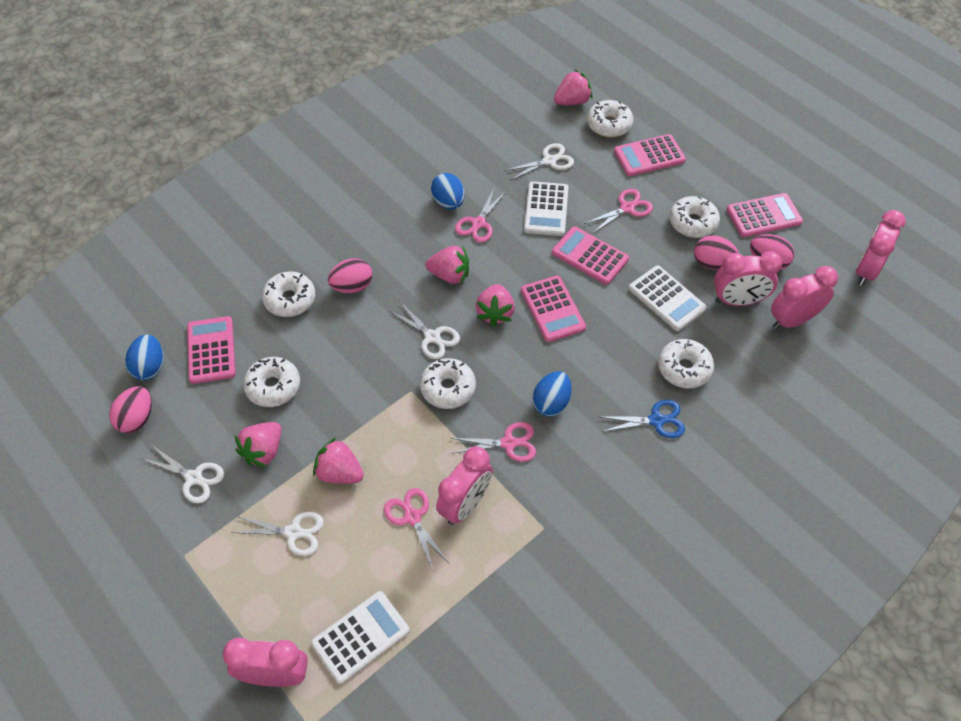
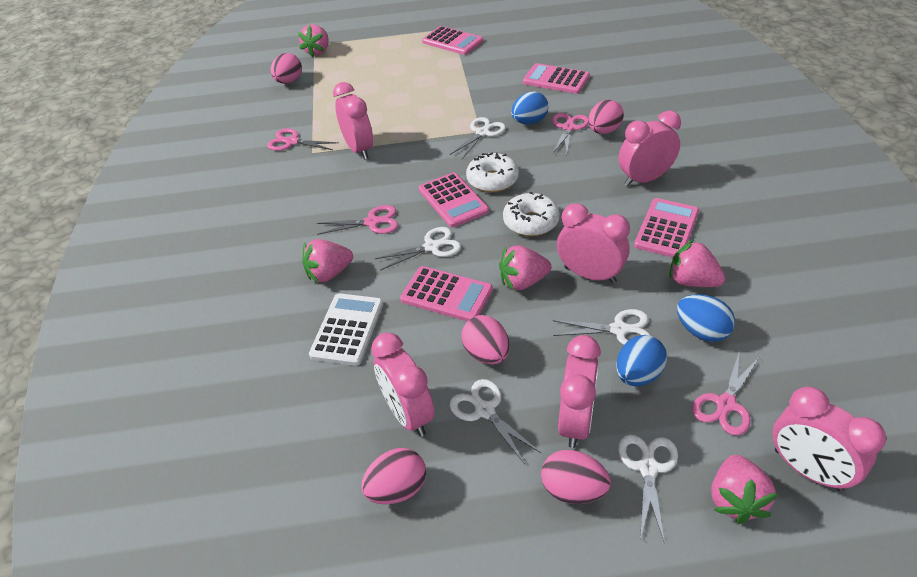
blue scissors: 1 -> 0
pink clock: 5 -> 6
pink egg: 4 -> 5
white calculator: 3 -> 1
white donut: 6 -> 2
white scissors: 4 -> 5

